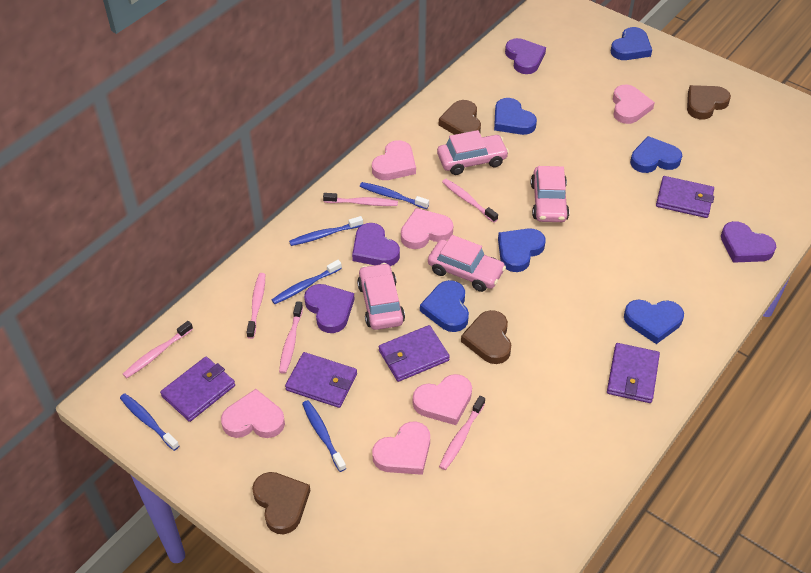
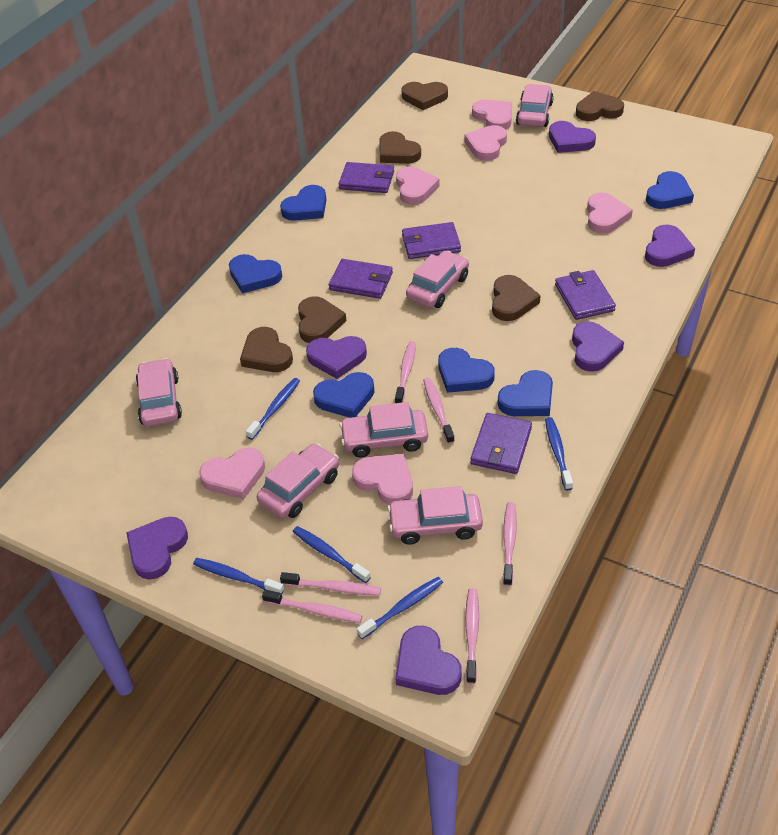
brown heart: 4 -> 6
pink car: 4 -> 6
purple heart: 4 -> 6

